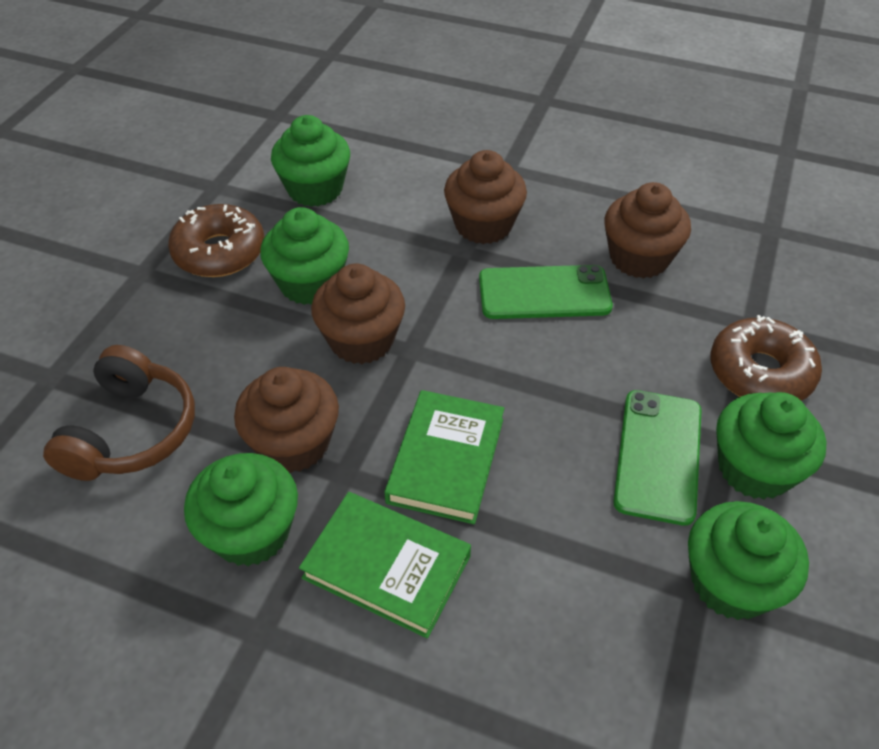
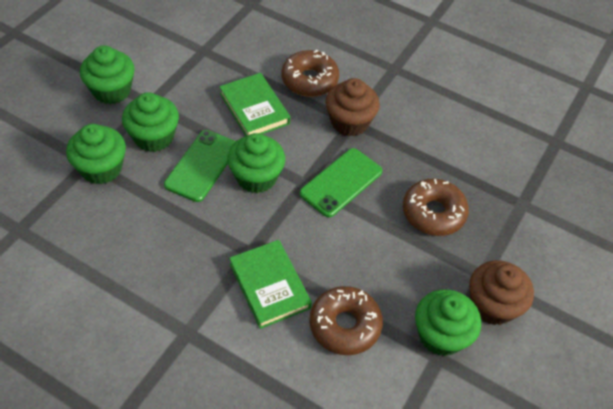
brown cupcake: 4 -> 2
brown donut: 2 -> 3
brown headphones: 1 -> 0

